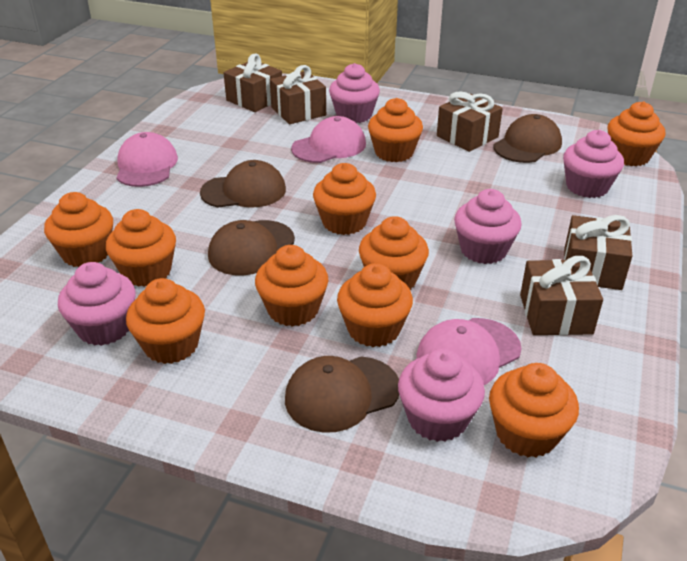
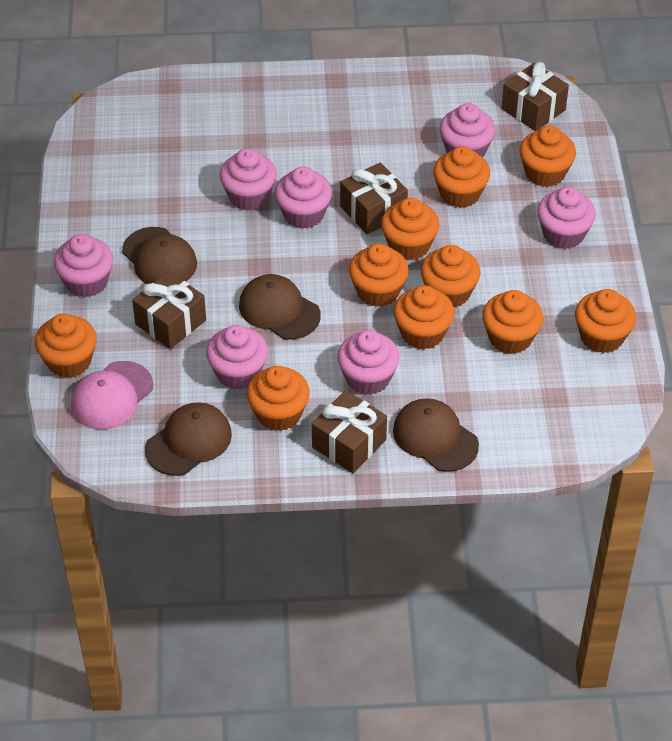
brown gift: 5 -> 4
pink cap: 3 -> 1
pink cupcake: 5 -> 7

